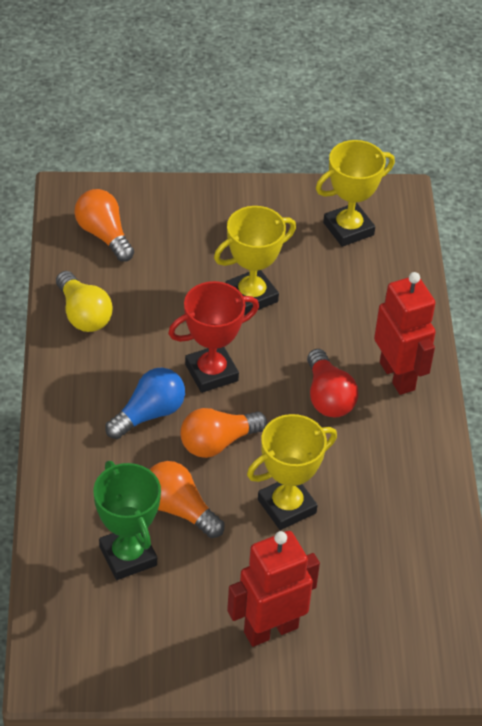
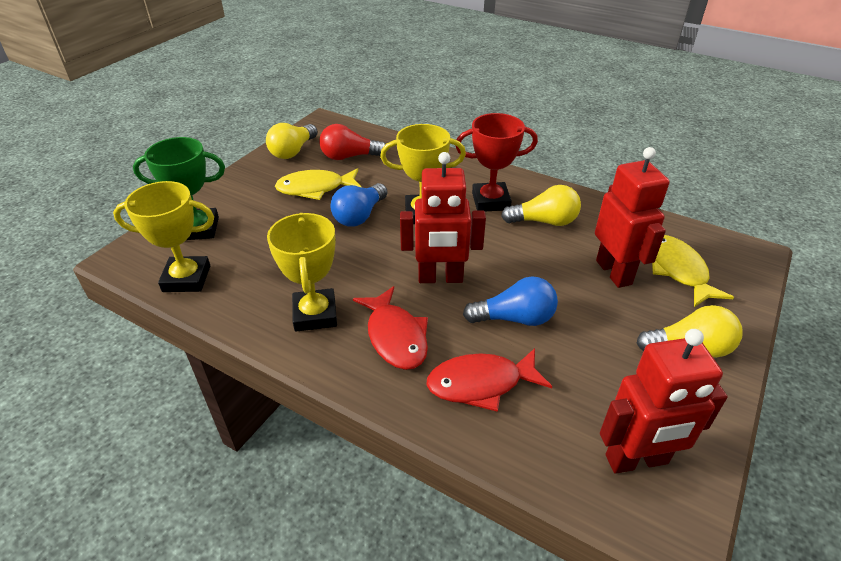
blue light bulb: 1 -> 2
orange light bulb: 3 -> 0
red fish: 0 -> 2
red robot: 2 -> 3
yellow fish: 0 -> 2
yellow light bulb: 1 -> 3

